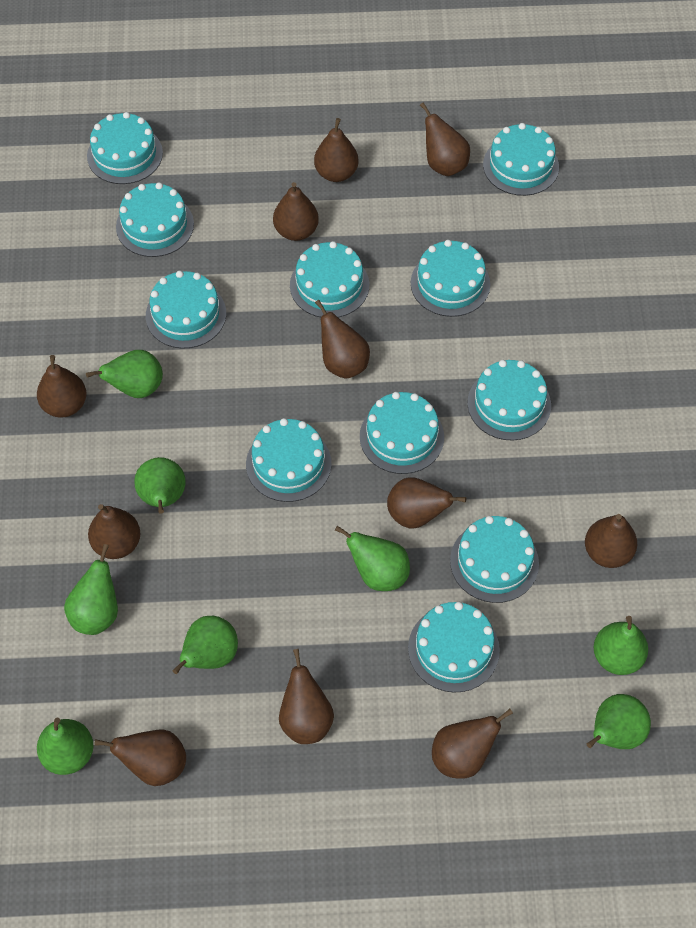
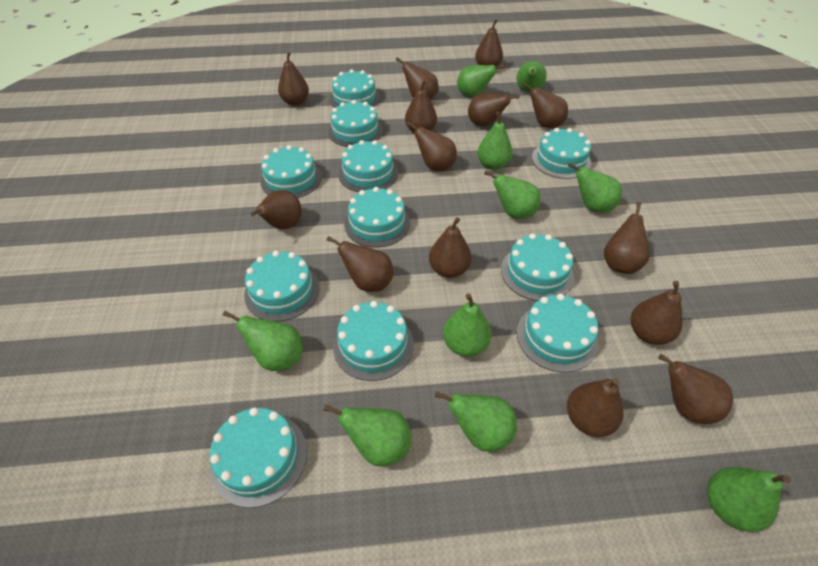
brown pear: 11 -> 14
green pear: 8 -> 10

